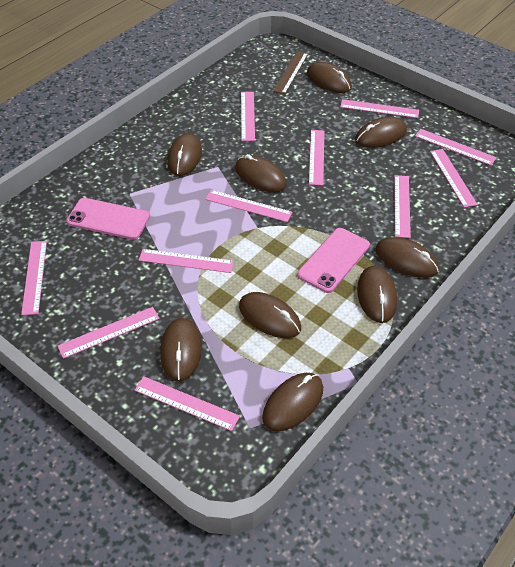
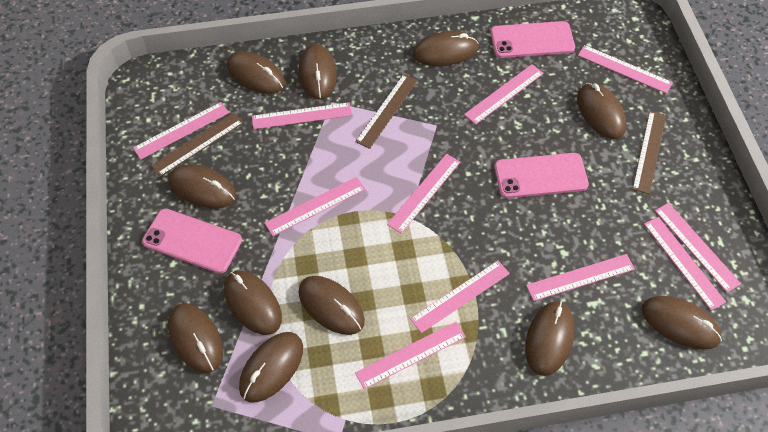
brown mouse: 9 -> 11
brown ruler: 1 -> 3
pink phone: 2 -> 3

